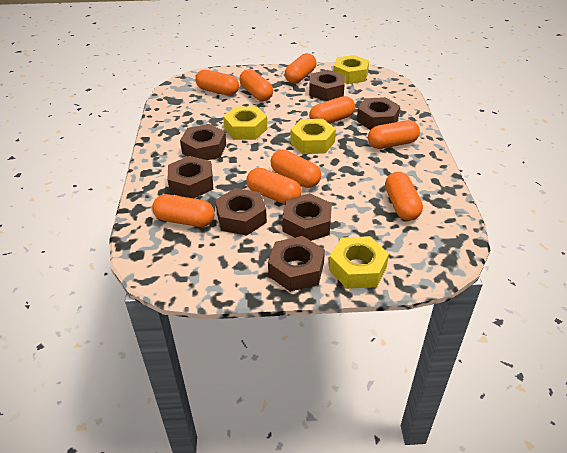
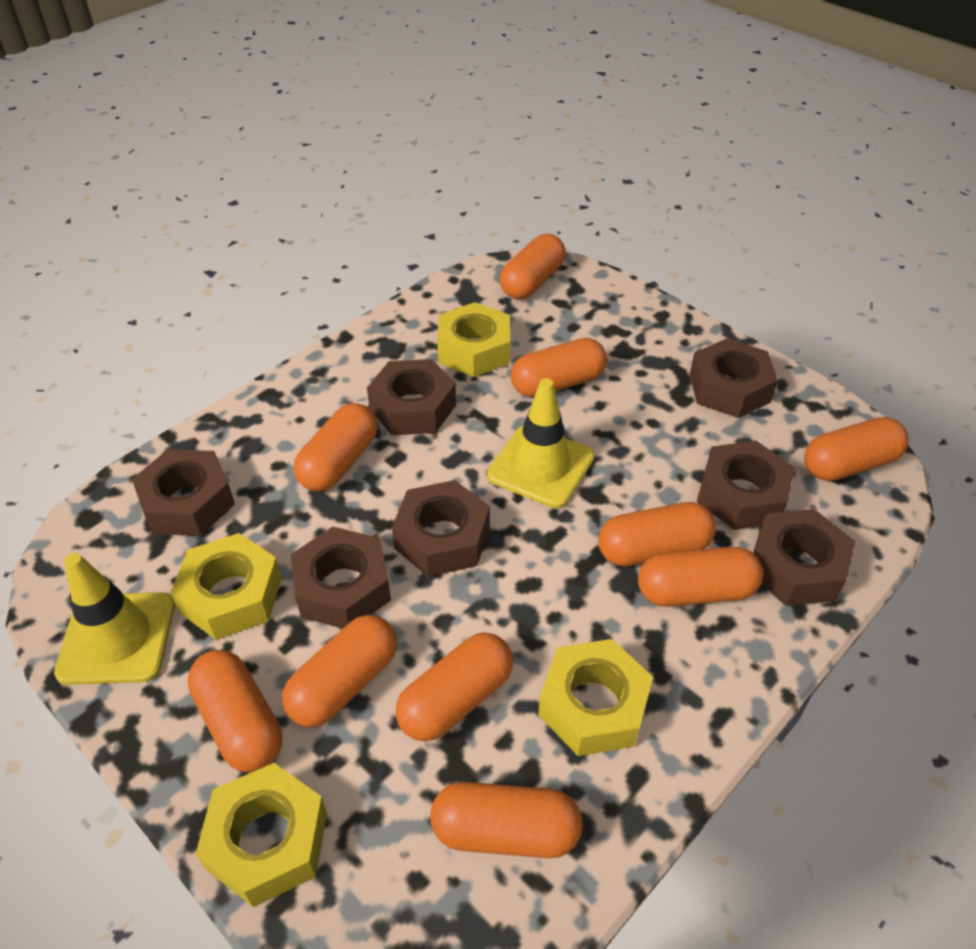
orange capsule: 9 -> 10
yellow traffic cone: 0 -> 2

